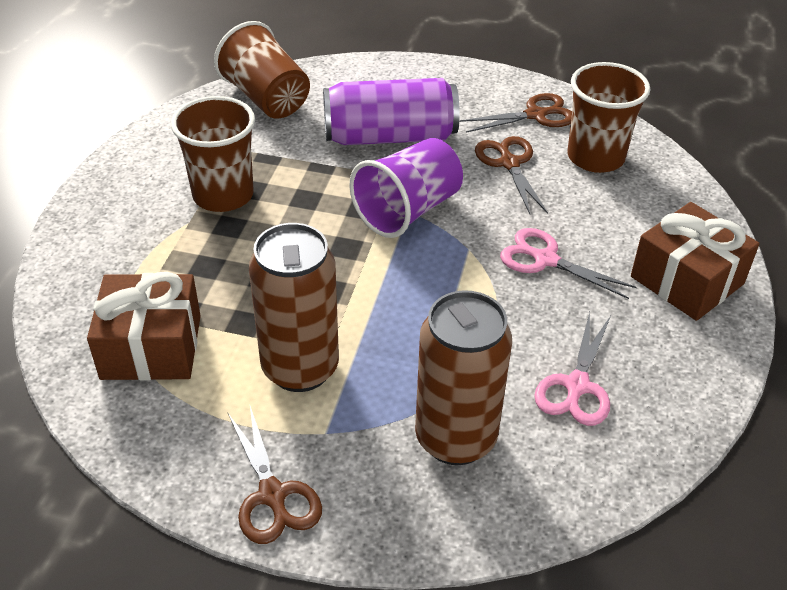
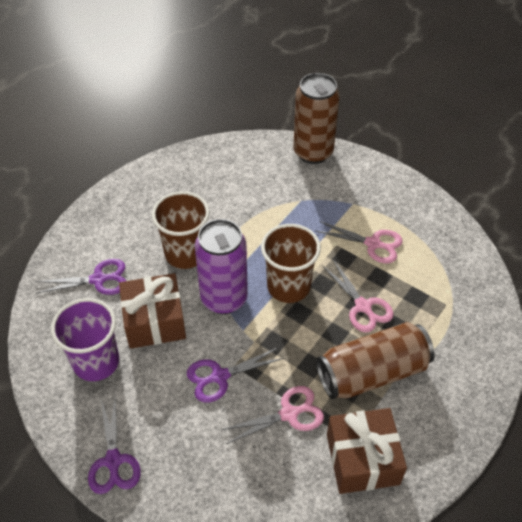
brown cup: 3 -> 2
brown scissors: 3 -> 0
pink scissors: 2 -> 3
purple scissors: 0 -> 3

